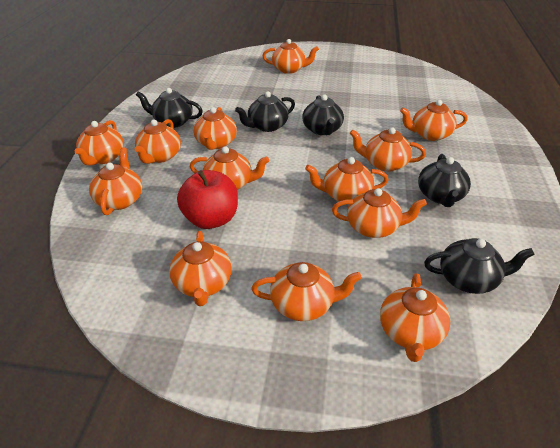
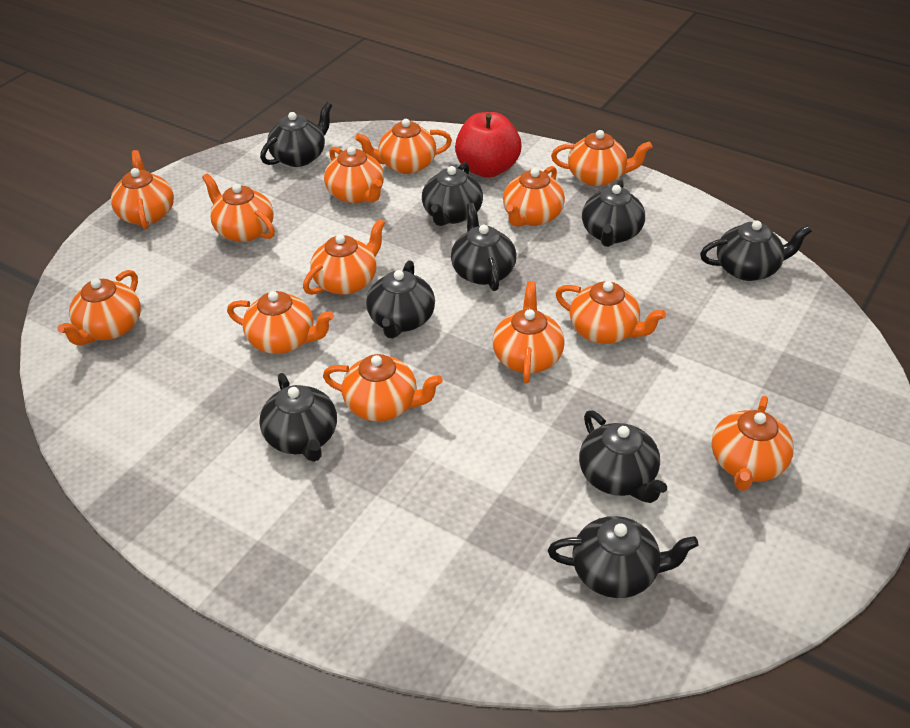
black teapot: 5 -> 9

